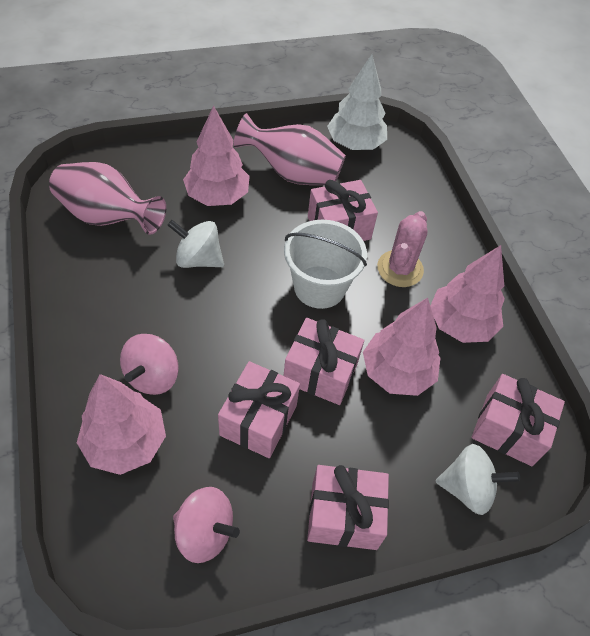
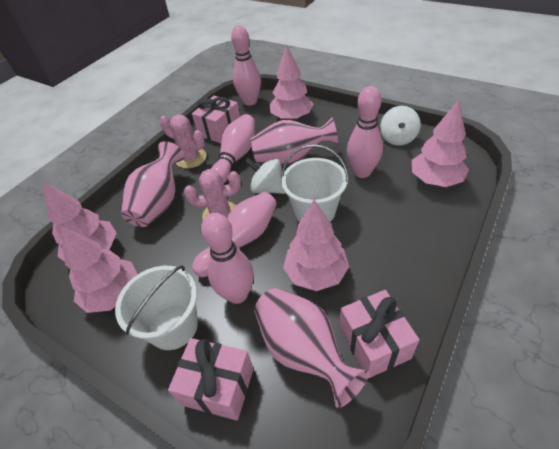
pink bowling pin: 0 -> 5
pink cactus: 1 -> 2
pink gift: 5 -> 3
pink spinning top: 2 -> 0
pink tree: 4 -> 5
pink vase: 2 -> 3
white bucket: 1 -> 2
white tree: 1 -> 0

